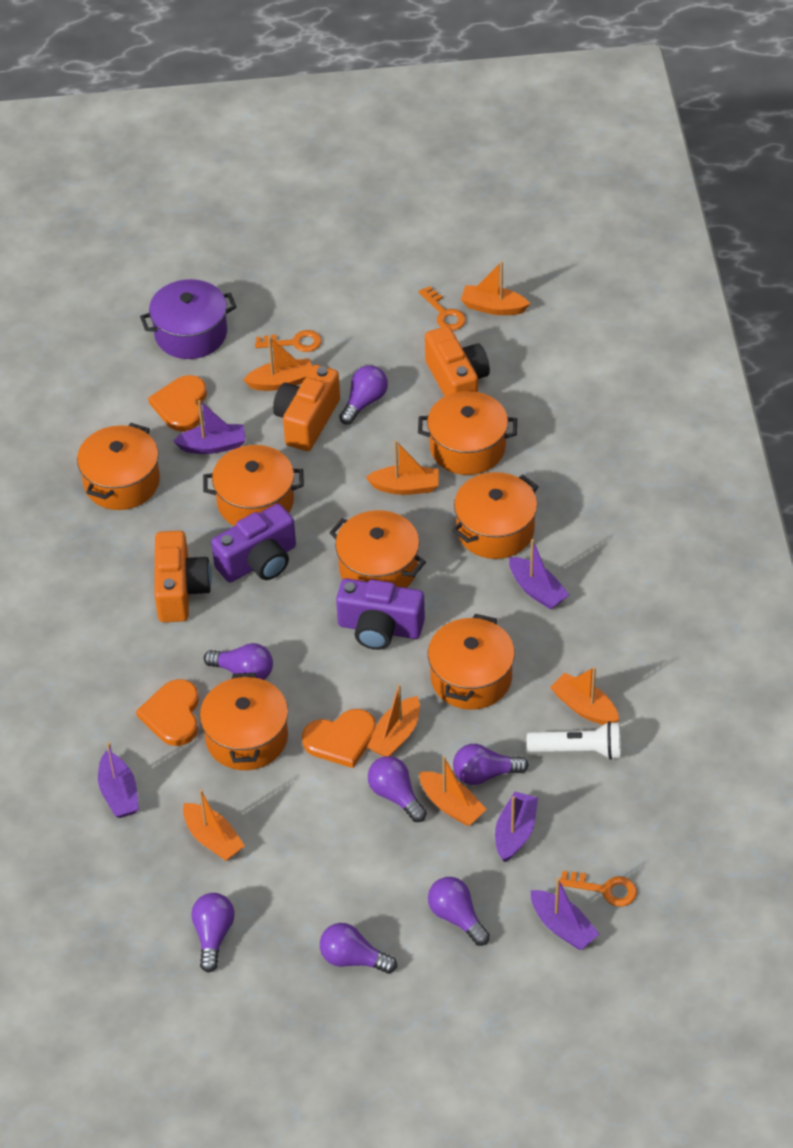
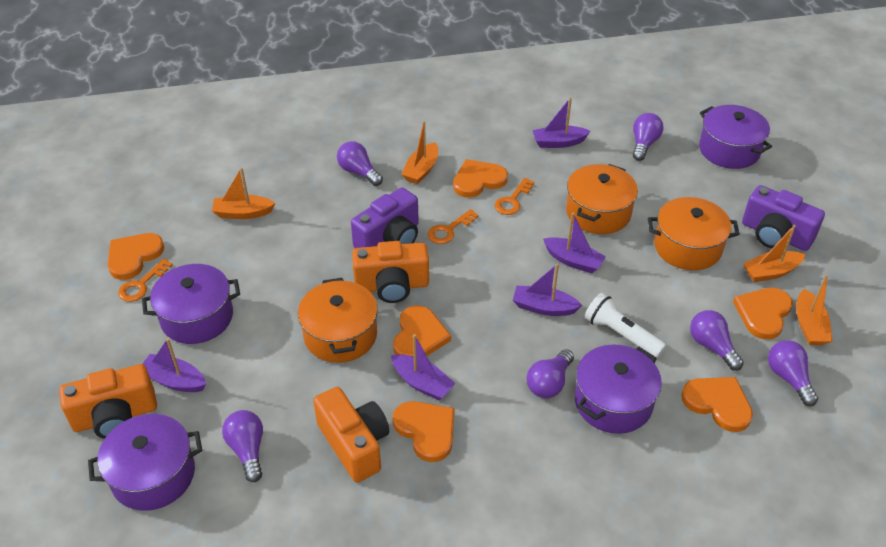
orange boat: 7 -> 4
orange heart: 3 -> 6
orange pot: 7 -> 3
purple light bulb: 7 -> 6
purple pot: 1 -> 4

